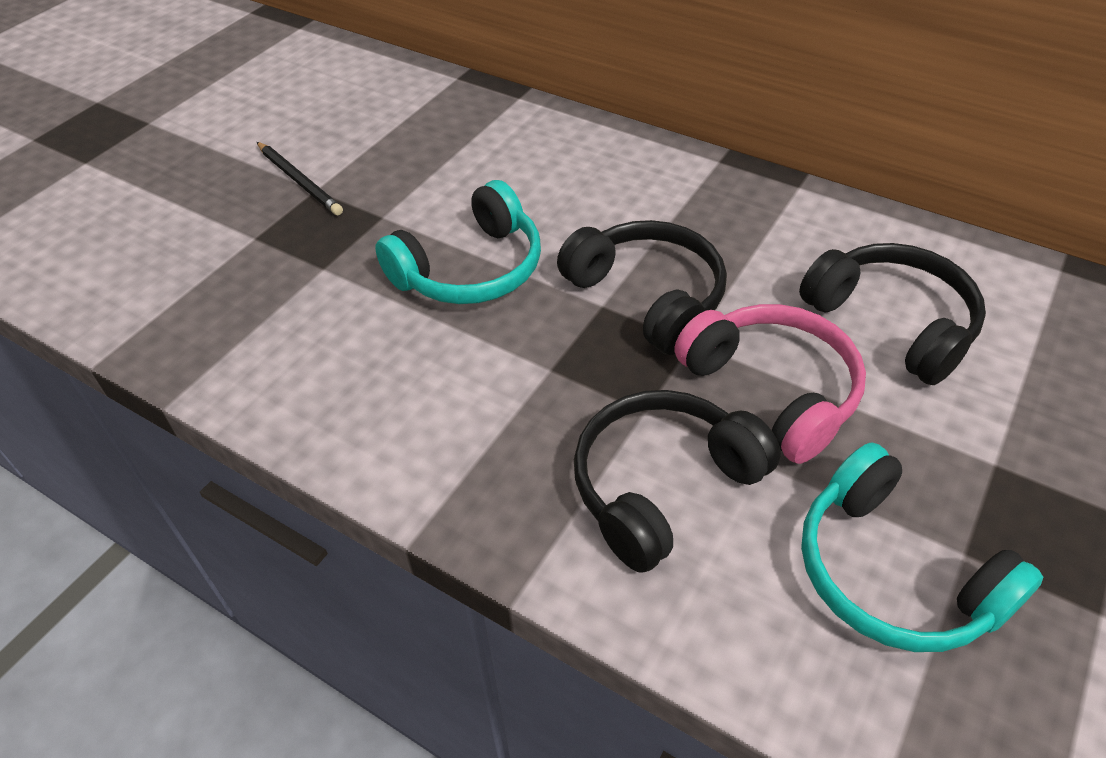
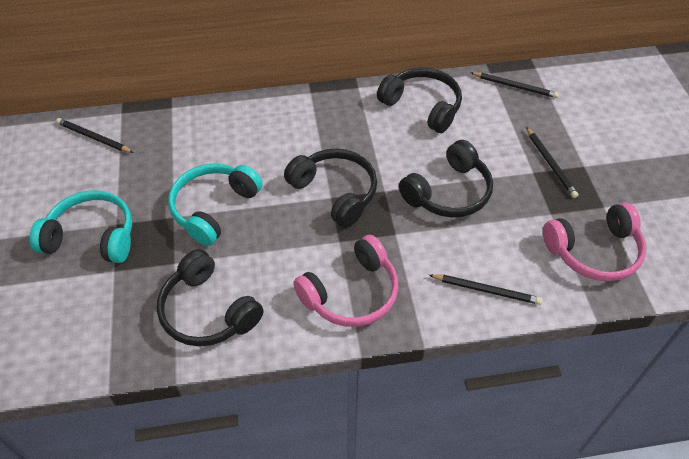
black headphones: 3 -> 4
black pencil: 1 -> 4
pink headphones: 1 -> 2

